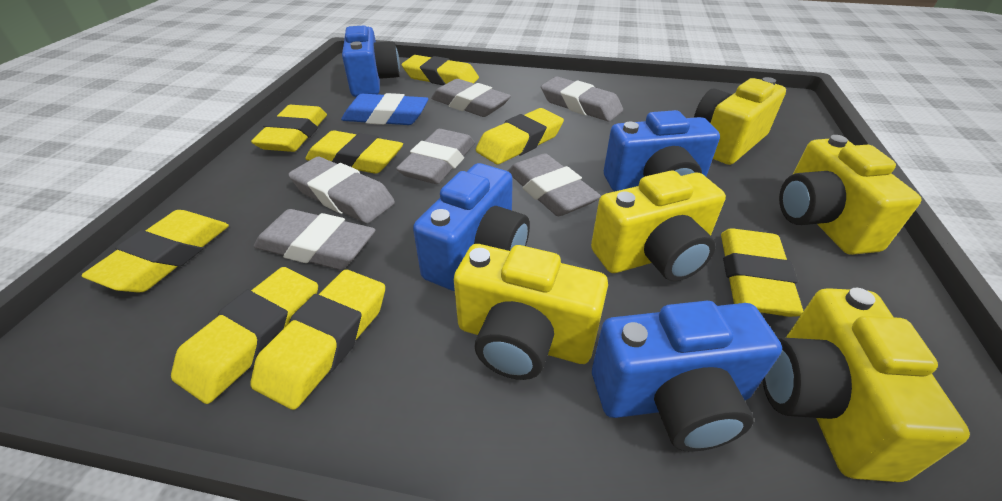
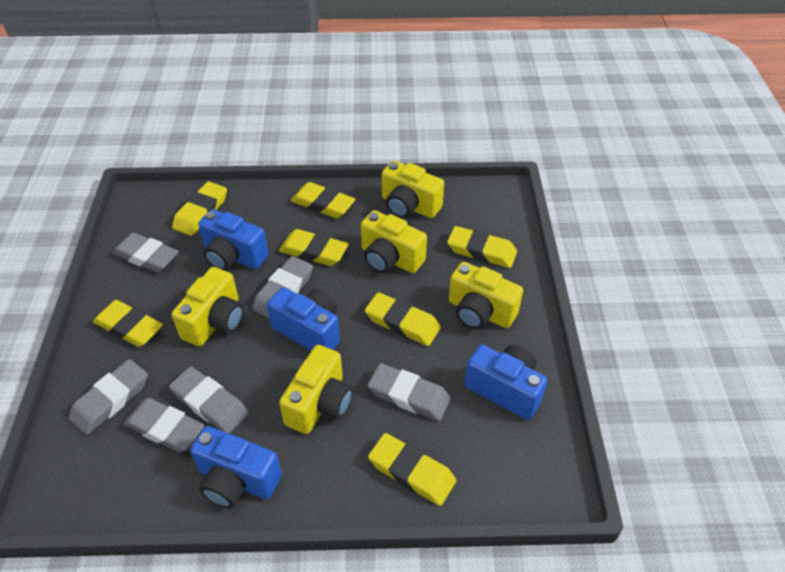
blue eraser: 1 -> 0
yellow eraser: 8 -> 7

